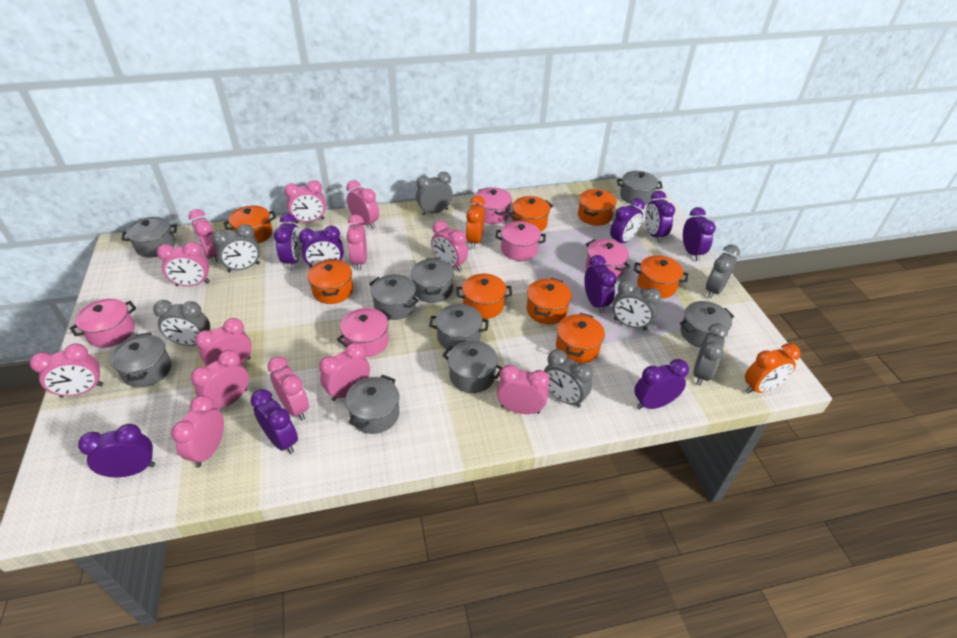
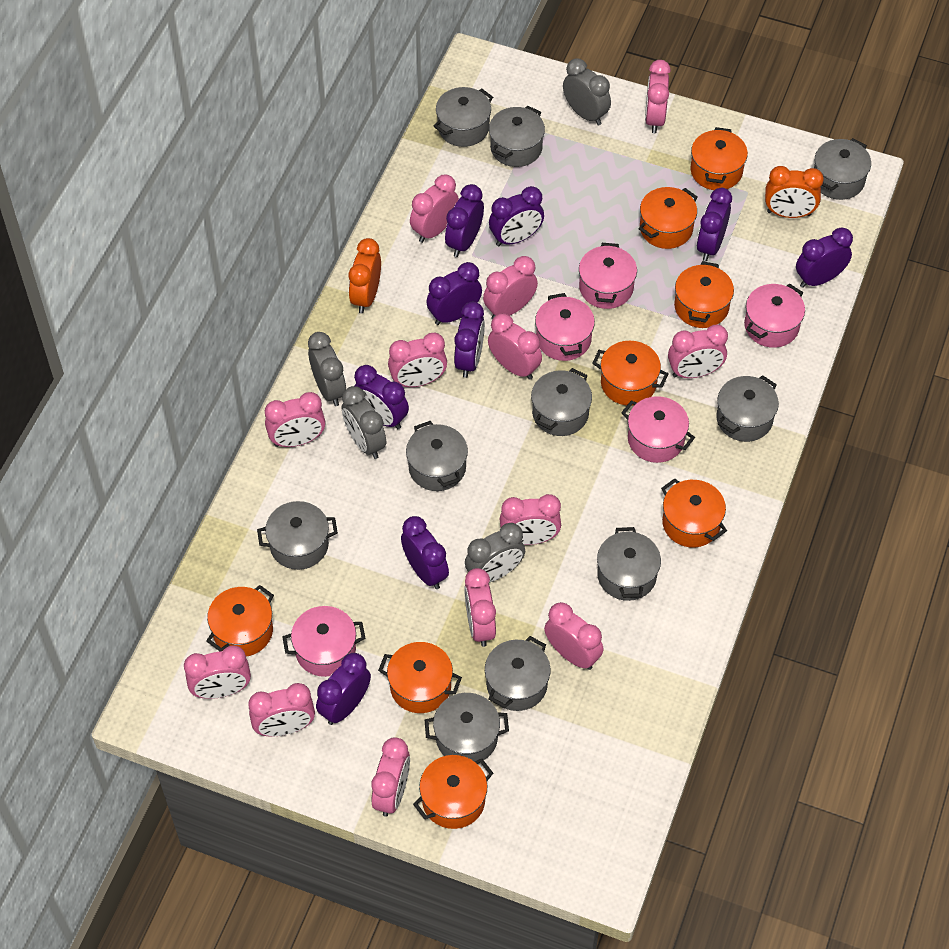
grey clock: 7 -> 4
grey pot: 9 -> 10

